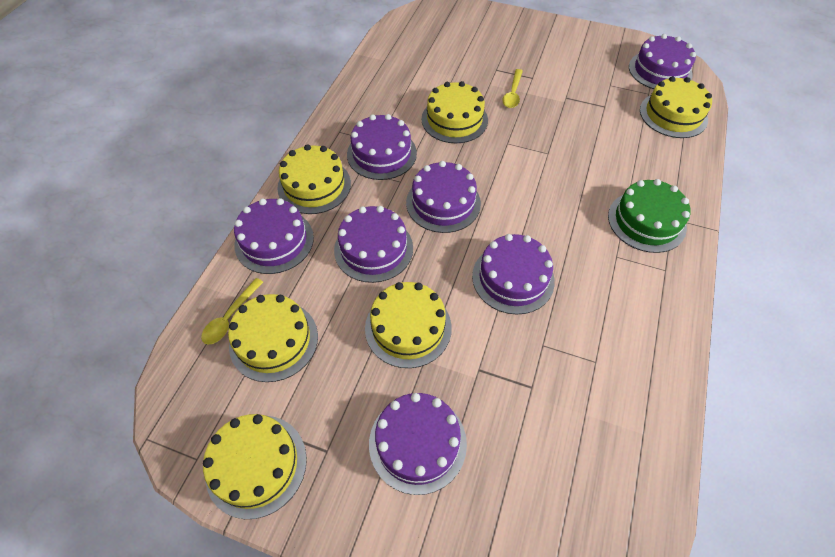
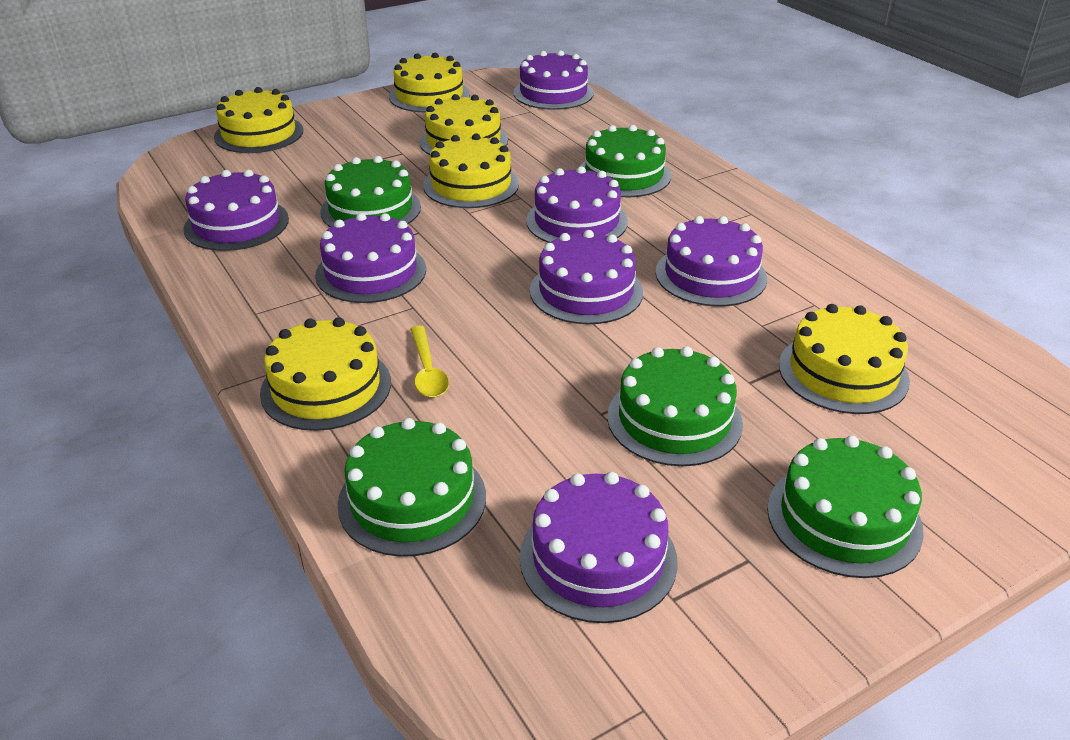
green cake: 1 -> 5
yellow spoon: 2 -> 1

